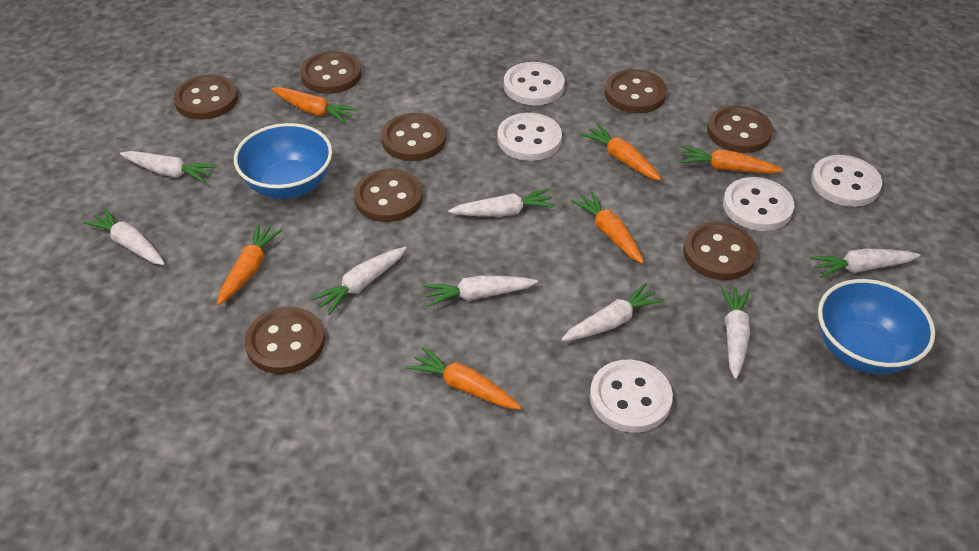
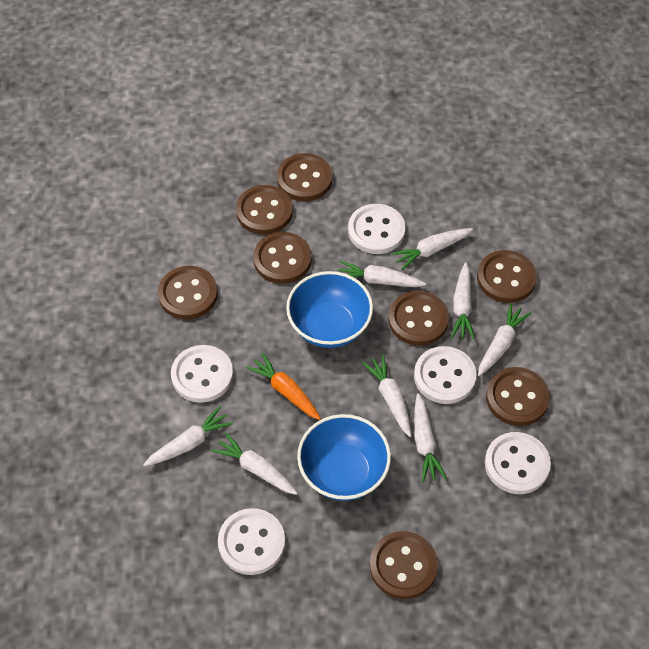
orange carrot: 6 -> 1

